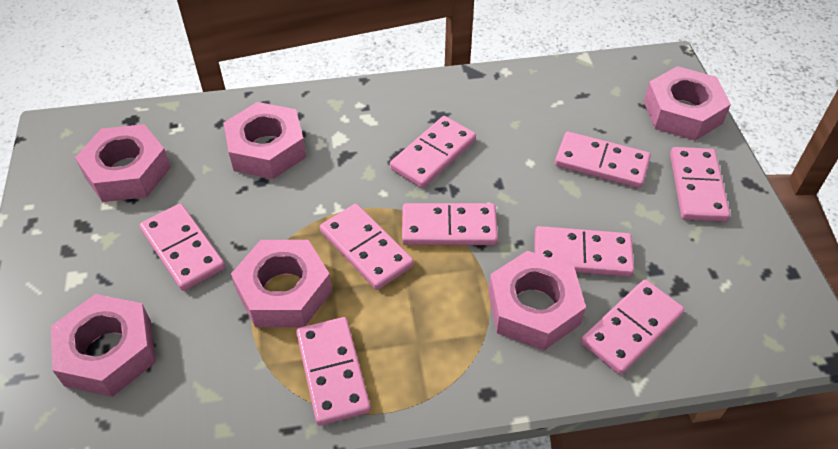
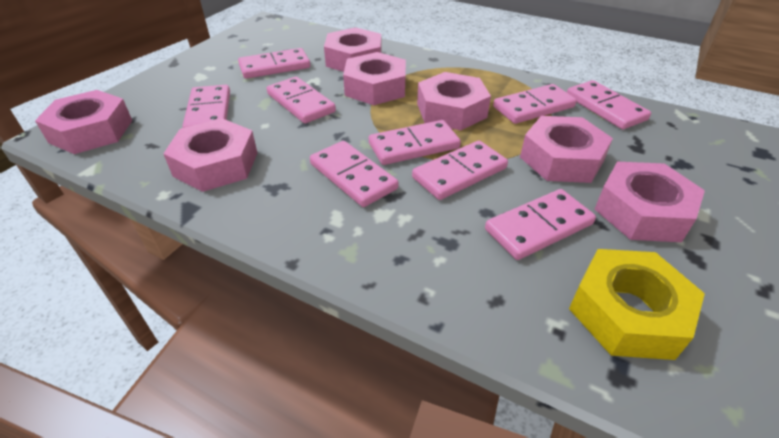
pink nut: 6 -> 7
yellow nut: 0 -> 1

